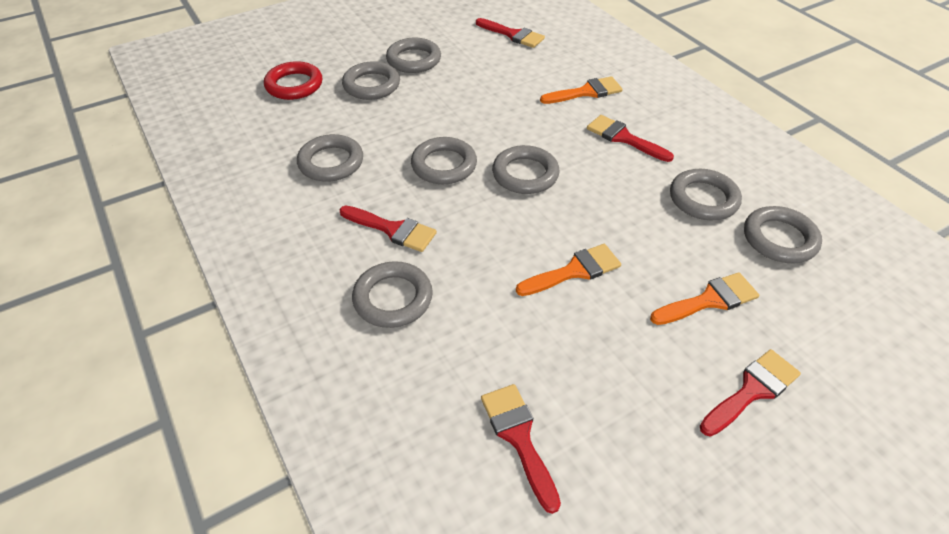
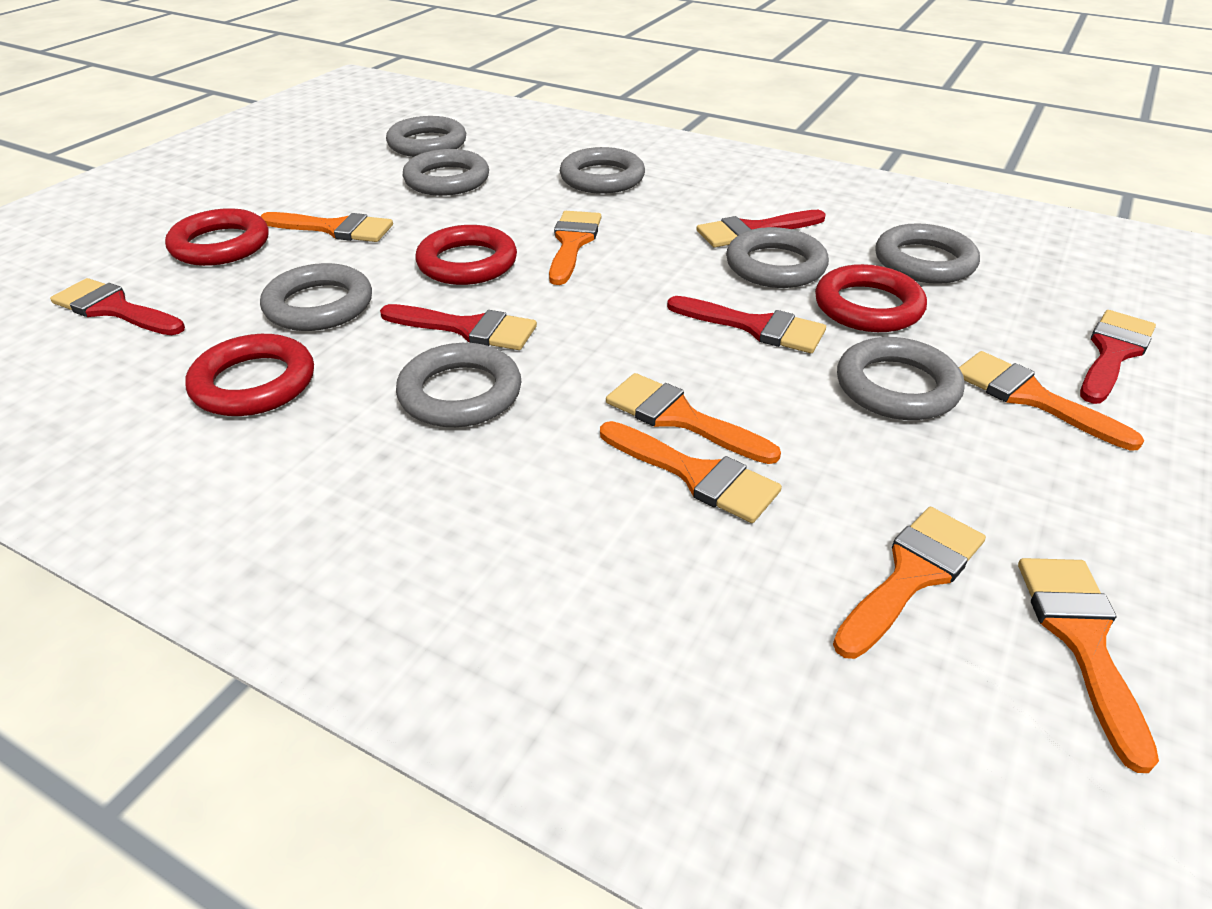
orange brush: 3 -> 7
red ring: 1 -> 4

